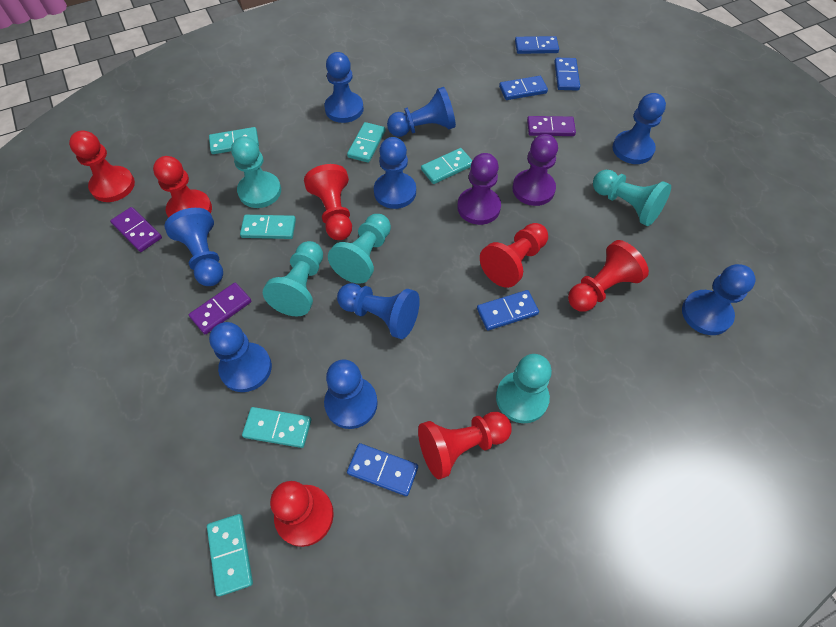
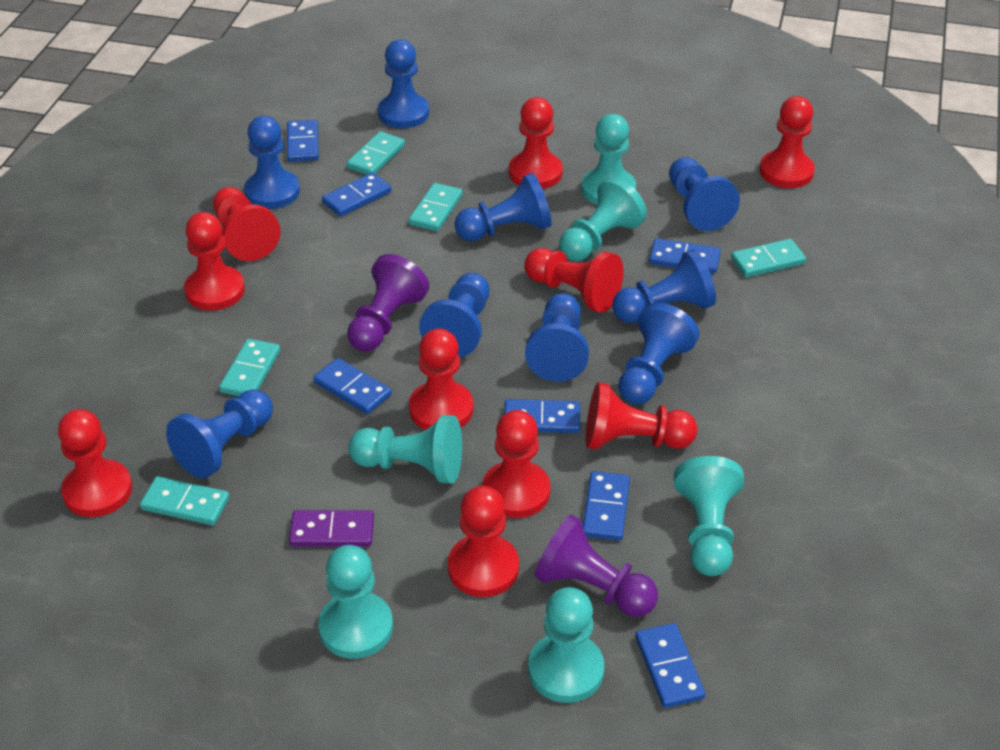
blue domino: 5 -> 7
purple domino: 3 -> 1
red pawn: 7 -> 10
turquoise domino: 6 -> 5
turquoise pawn: 5 -> 6

